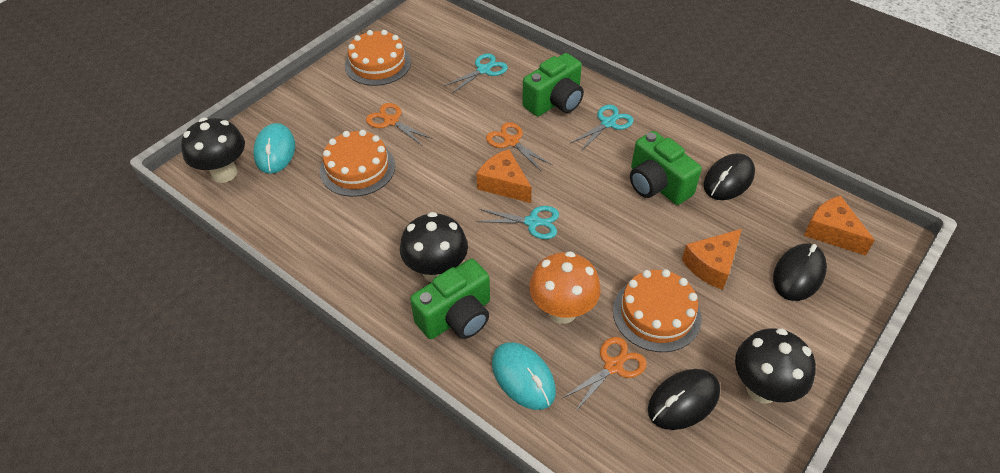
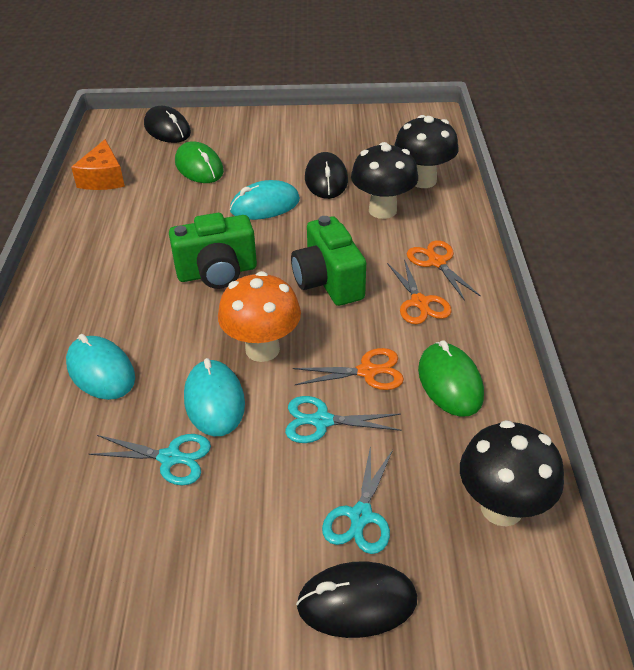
green camera: 3 -> 2
green mouse: 0 -> 2
orange cake: 3 -> 0
orange cheese: 3 -> 1
turquoise mouse: 2 -> 3

